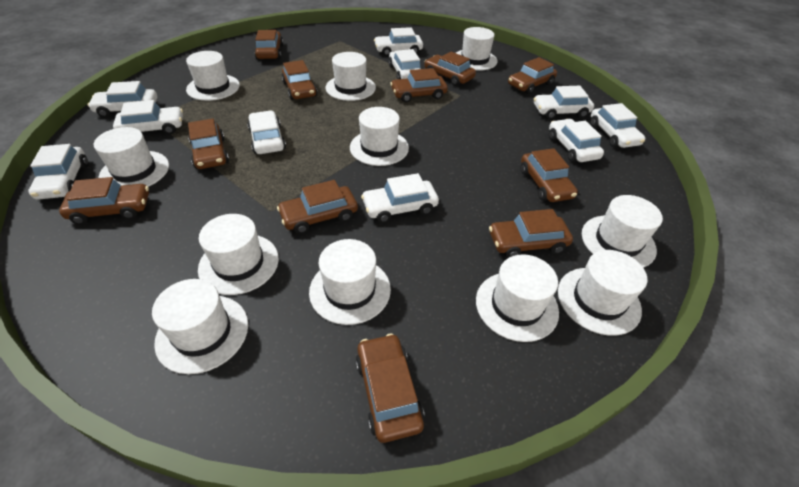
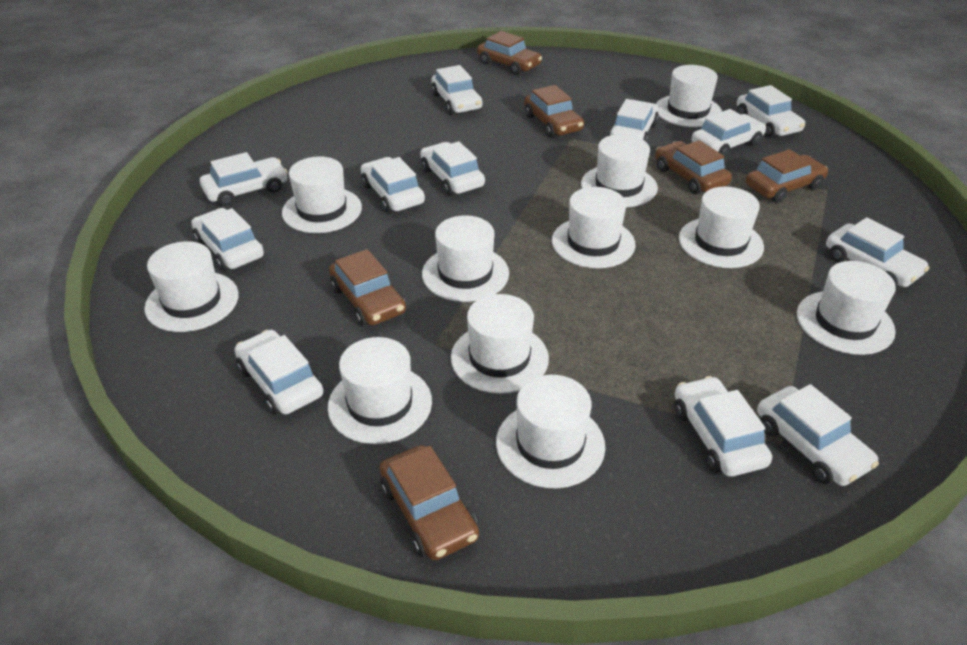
brown car: 11 -> 6
white car: 10 -> 12

